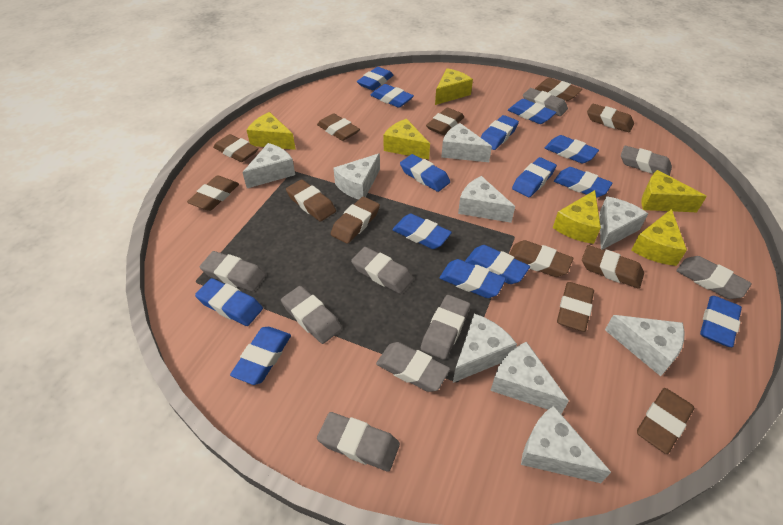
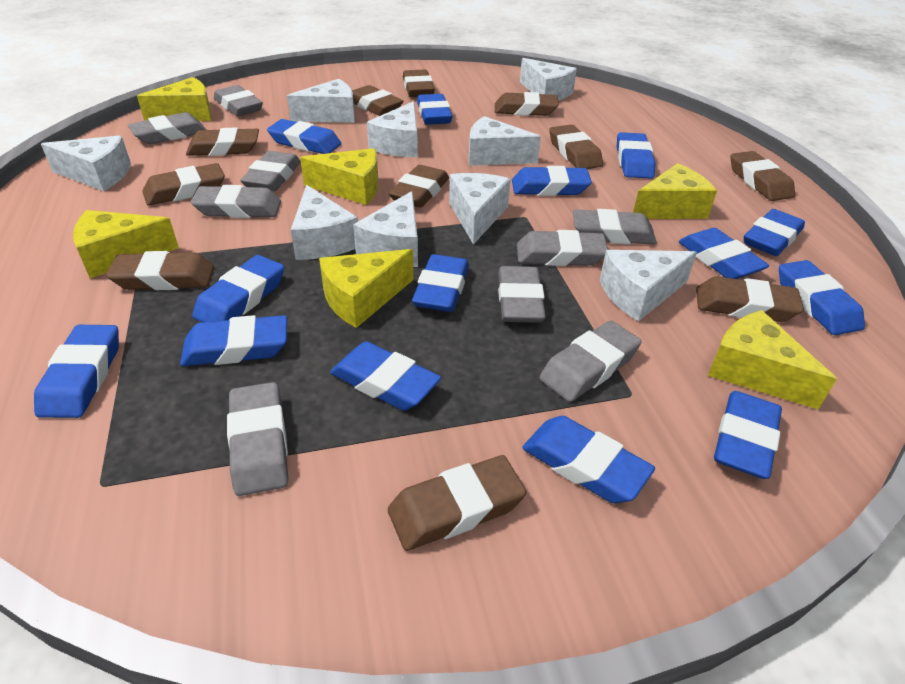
brown eraser: 12 -> 11

